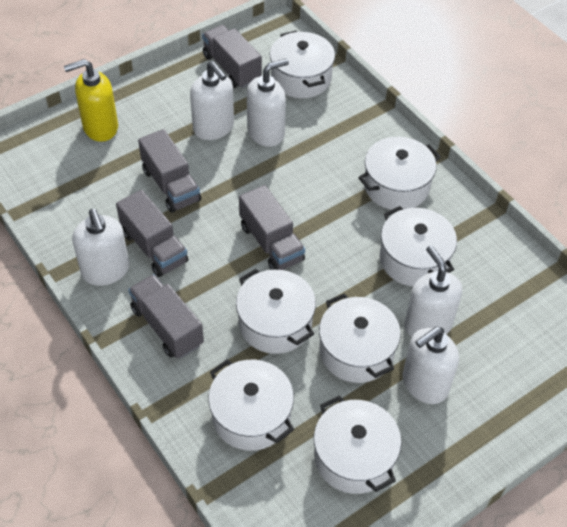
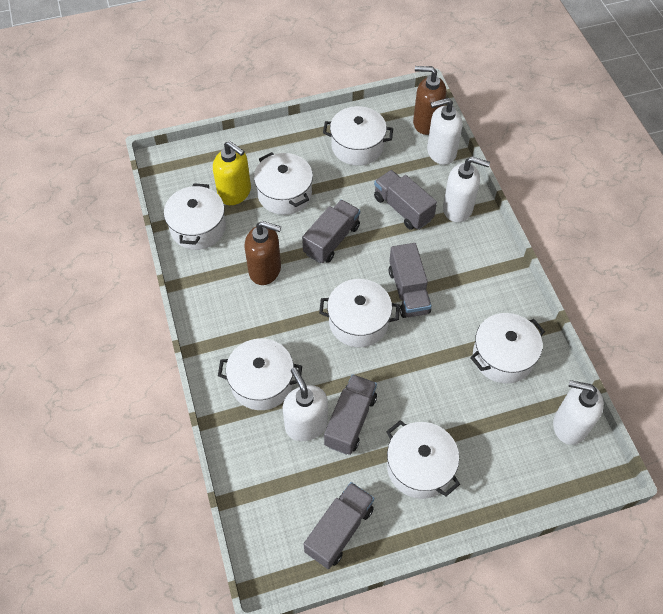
brown soap dispenser: 0 -> 2
white soap dispenser: 5 -> 4

